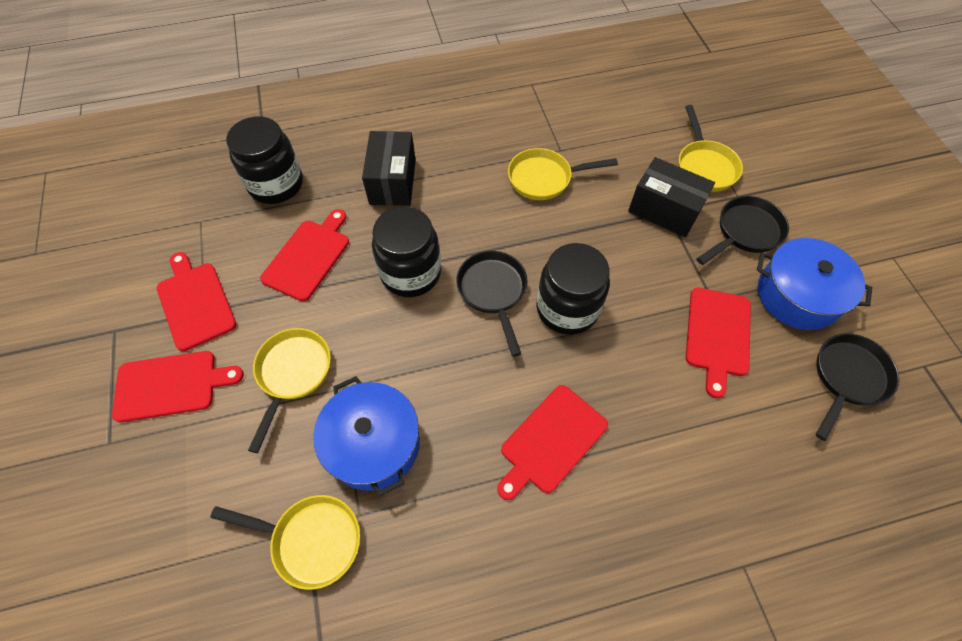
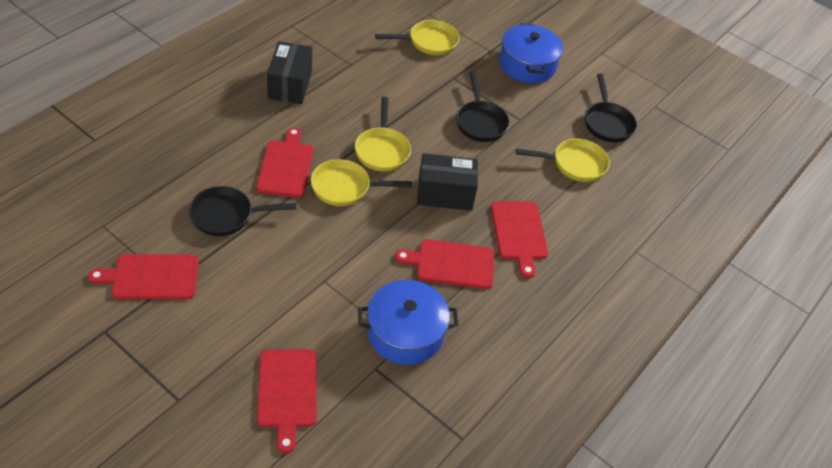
black jar: 3 -> 0

